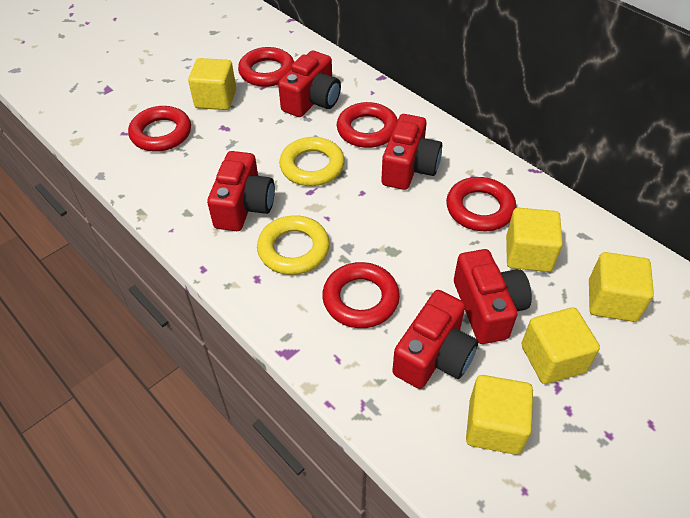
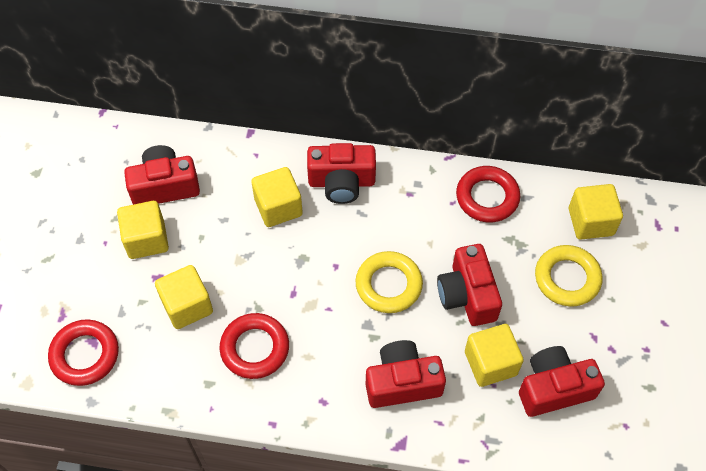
red ring: 5 -> 3

